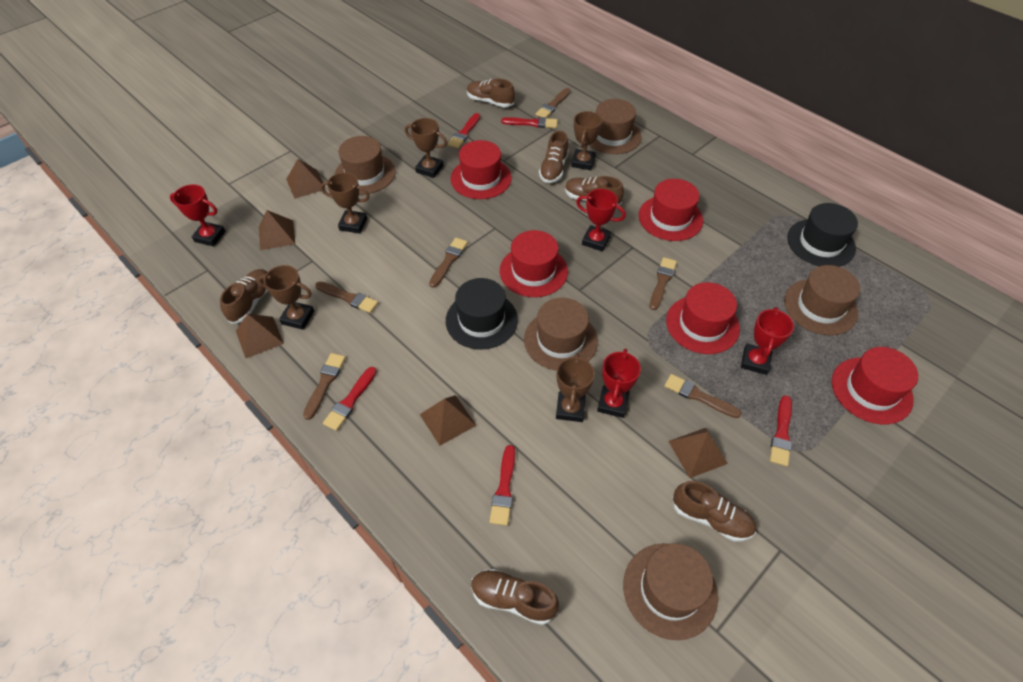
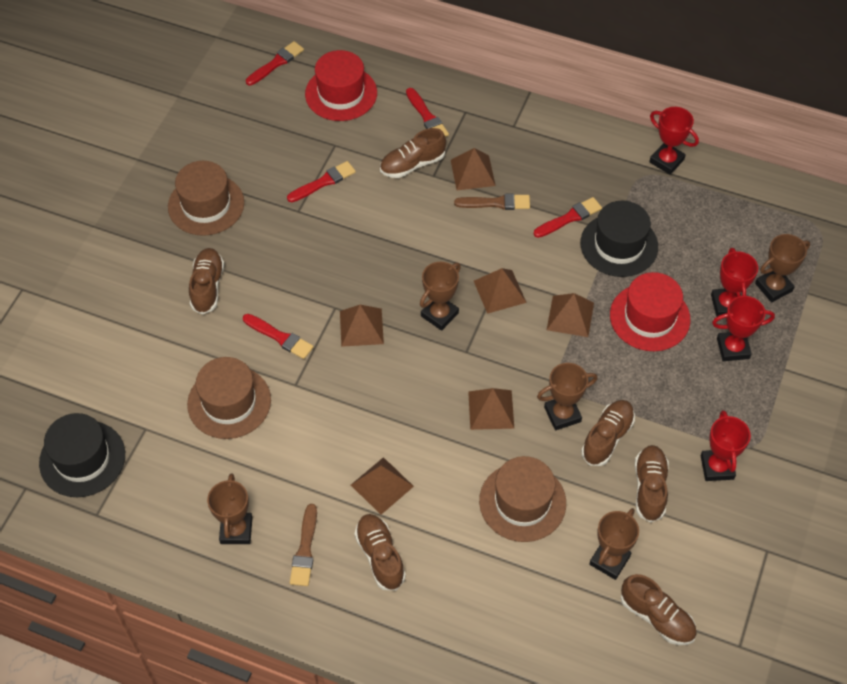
brown brush: 6 -> 2
brown hat: 5 -> 3
brown pyramid: 5 -> 6
red hat: 5 -> 2

